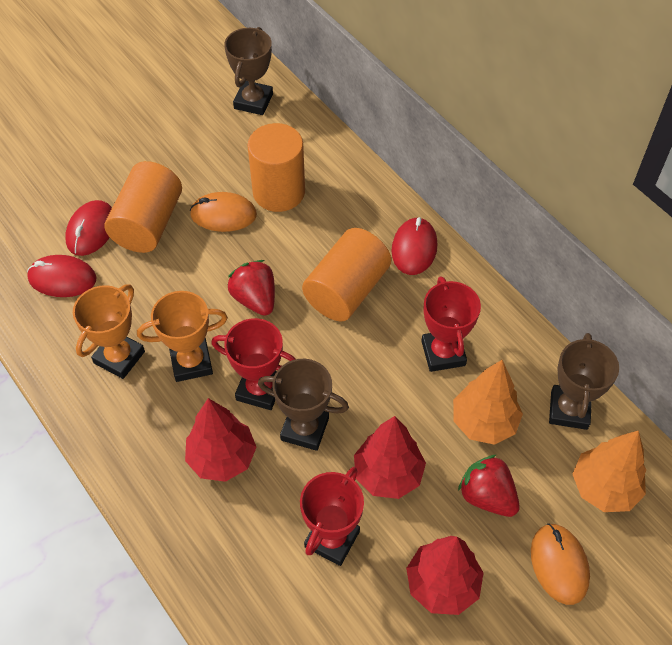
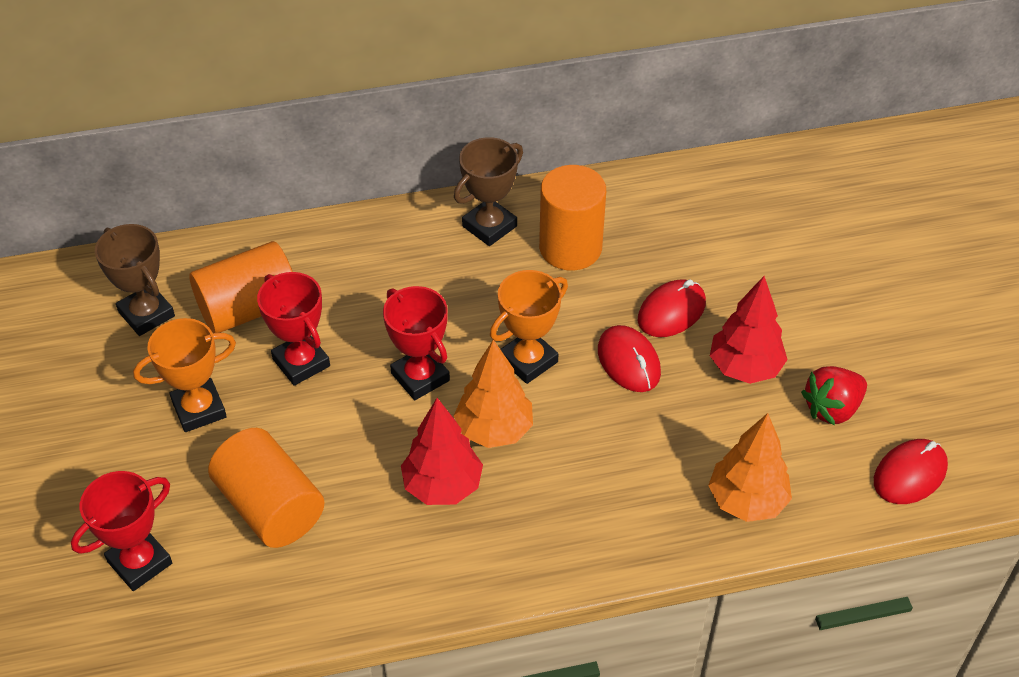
brown trophy: 3 -> 2
orange mouse: 2 -> 0
red strawberry: 2 -> 1
red tree: 3 -> 2

